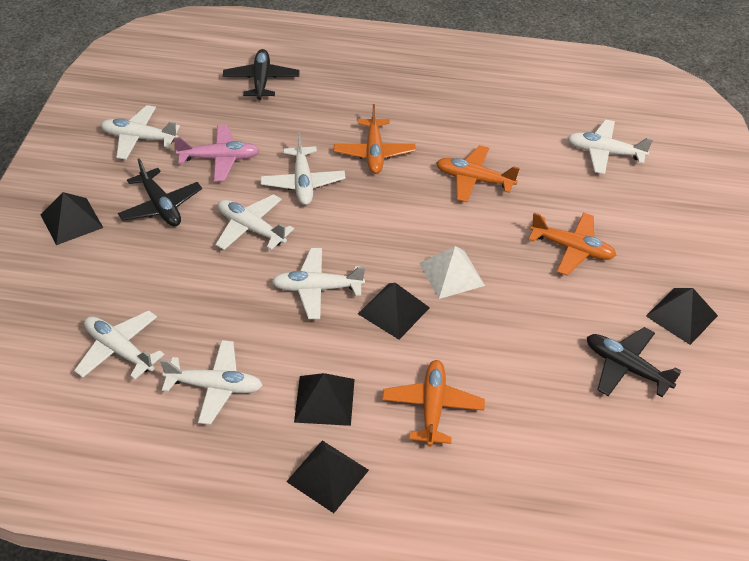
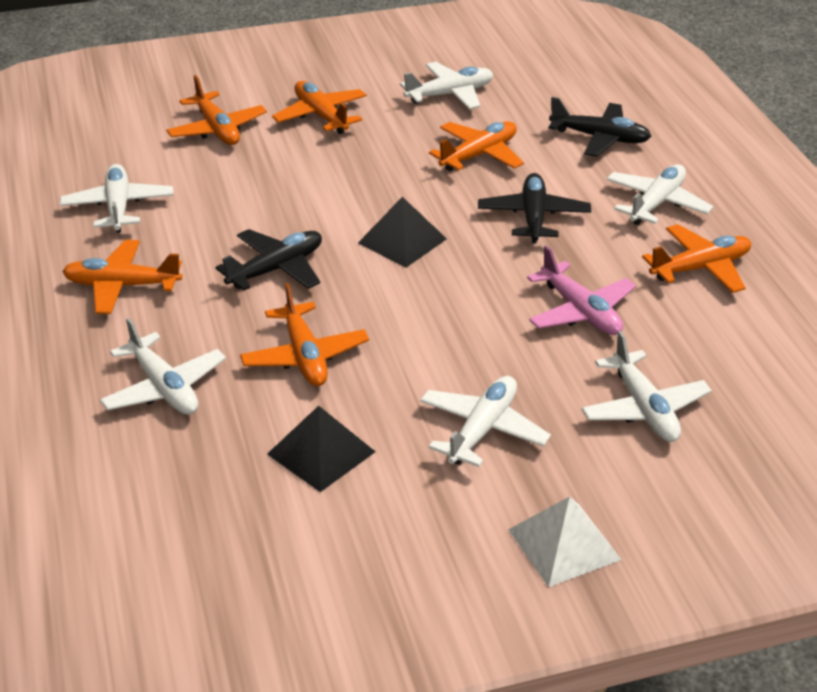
black pyramid: 5 -> 2
orange plane: 4 -> 6
white plane: 7 -> 6

